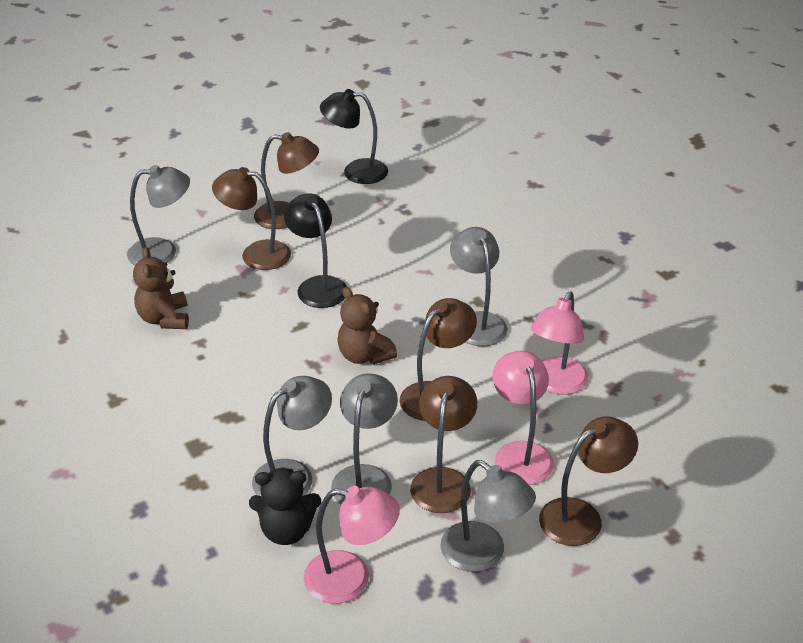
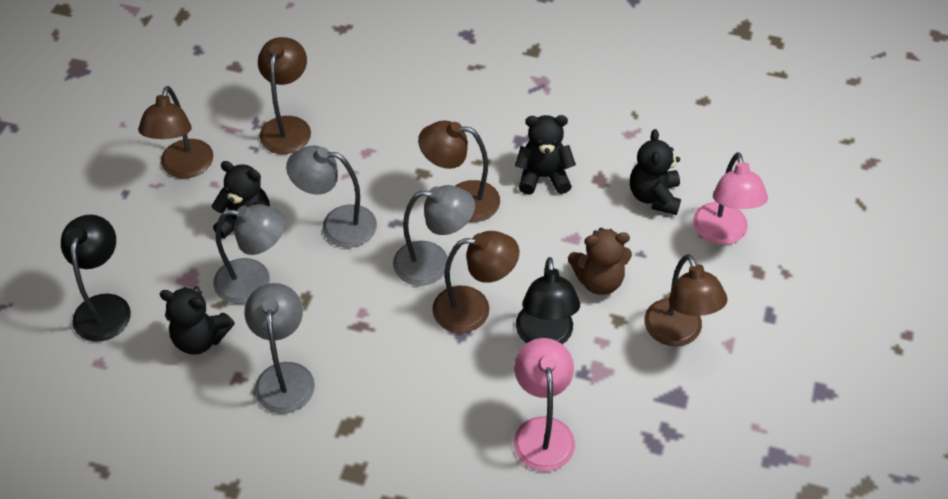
black teddy bear: 1 -> 4
brown teddy bear: 2 -> 1
grey lamp: 5 -> 4
pink lamp: 3 -> 2

